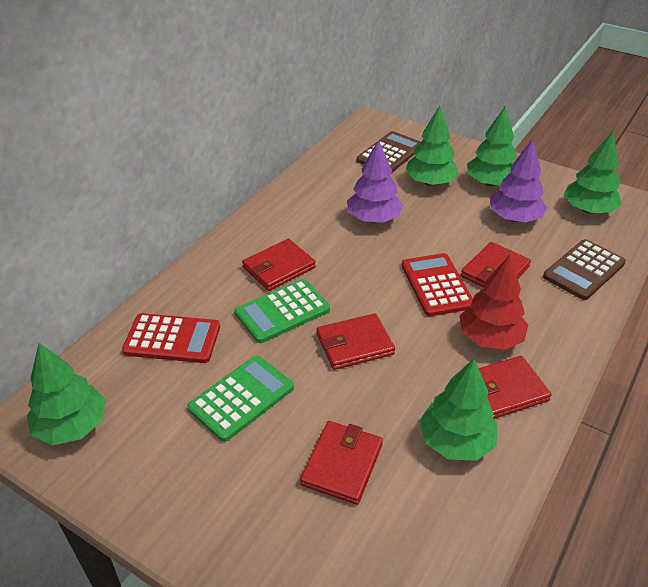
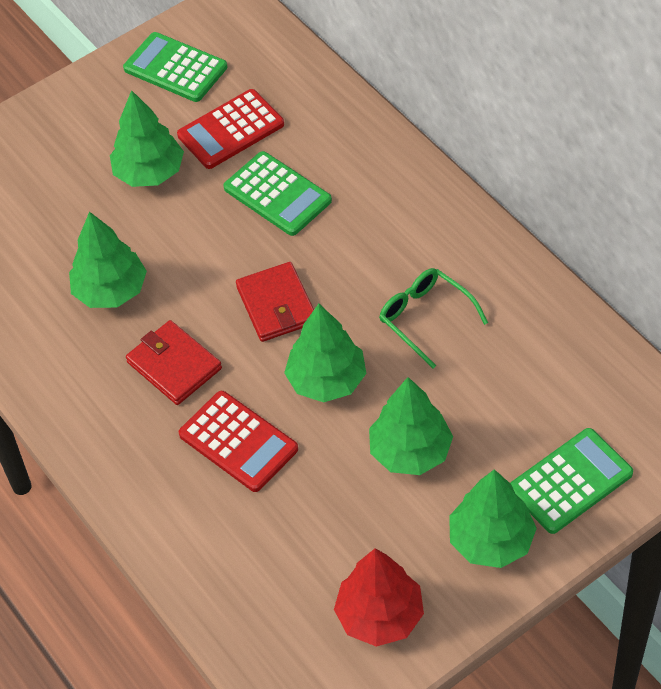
brown calculator: 2 -> 0
green calculator: 2 -> 3
green glasses: 0 -> 1
purple tree: 2 -> 0
red wallet: 5 -> 2

